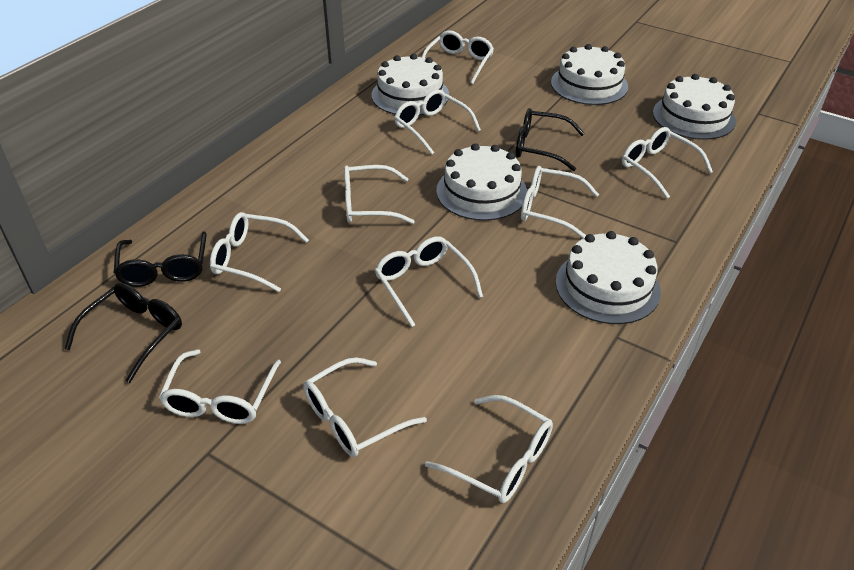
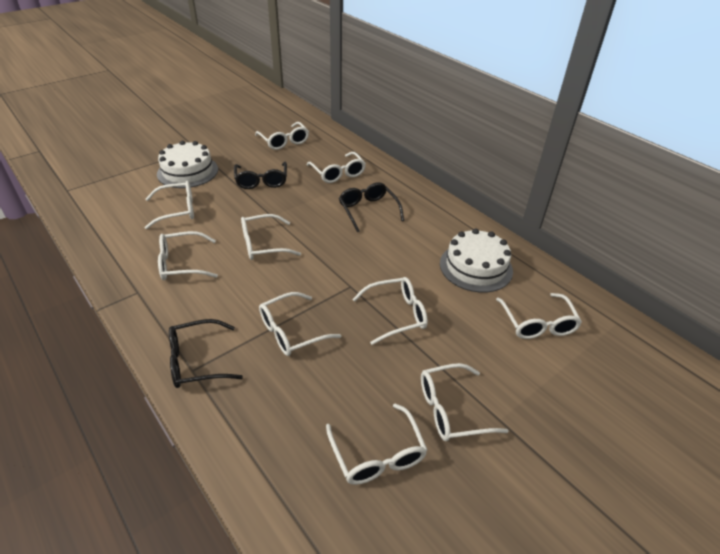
white cake: 5 -> 2

